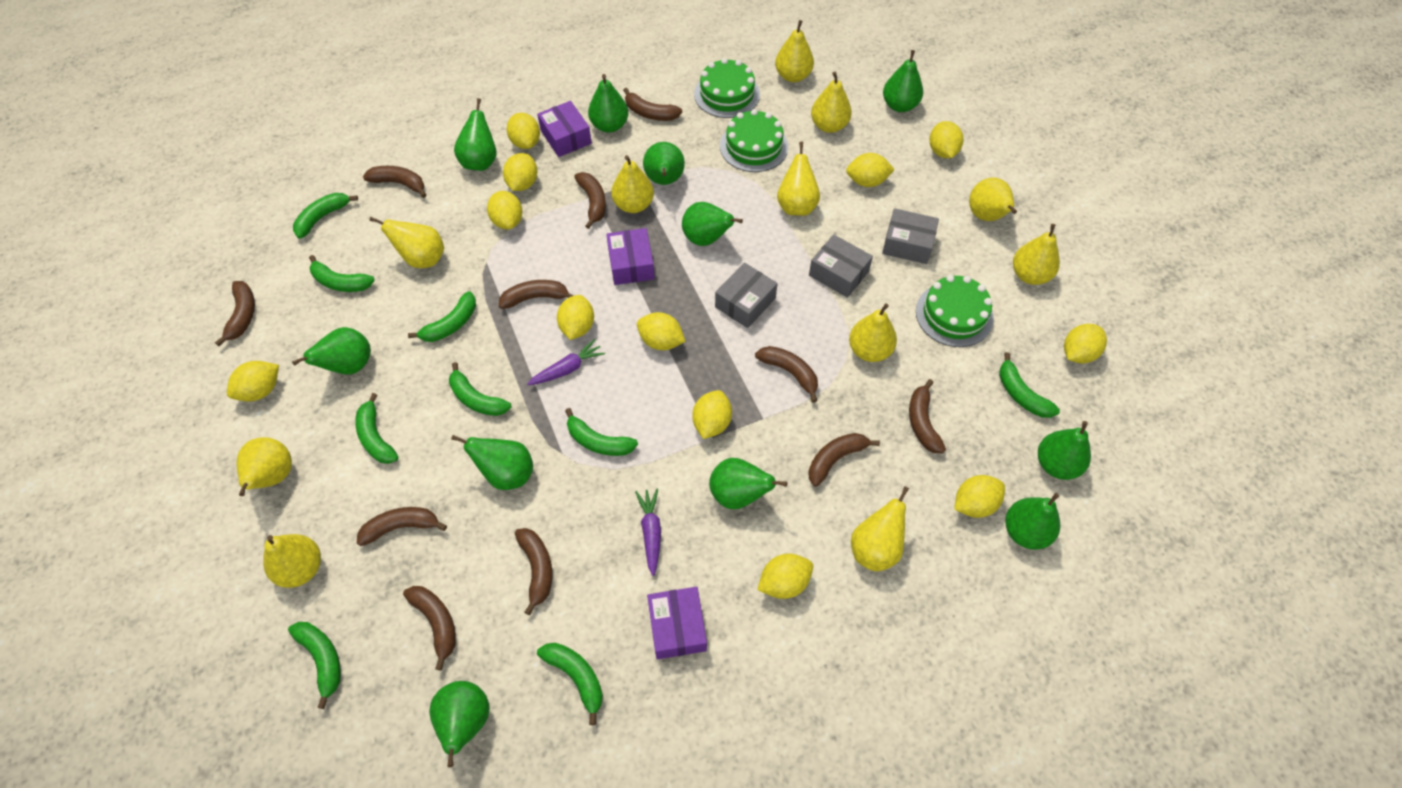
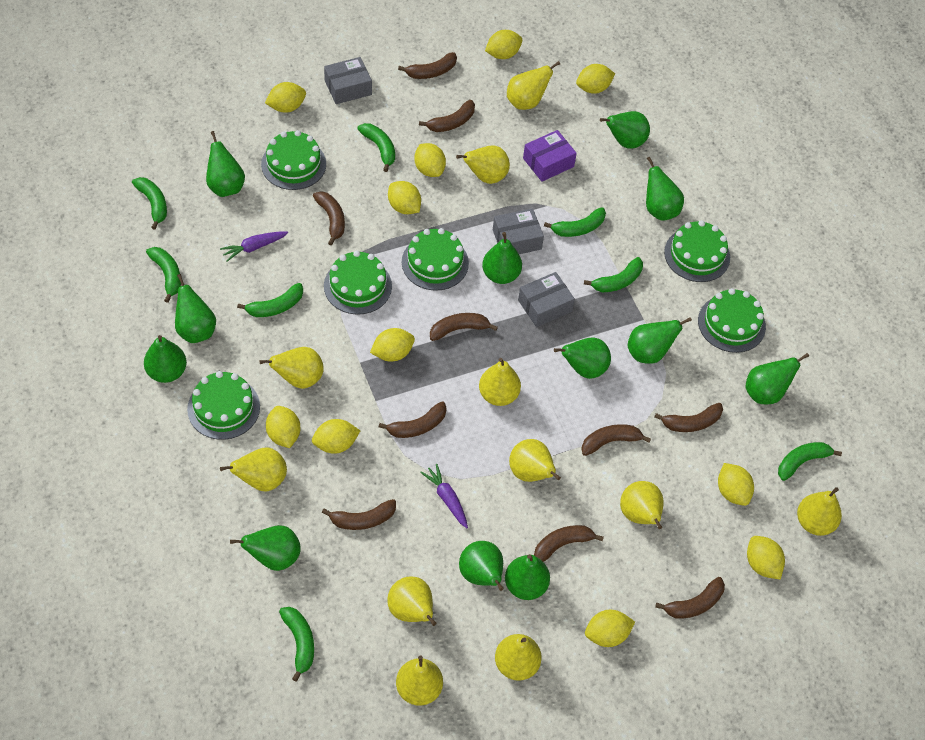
brown banana: 11 -> 10
green banana: 9 -> 8
green cake: 3 -> 6
green pear: 11 -> 12
purple box: 3 -> 1
yellow lemon: 12 -> 11

